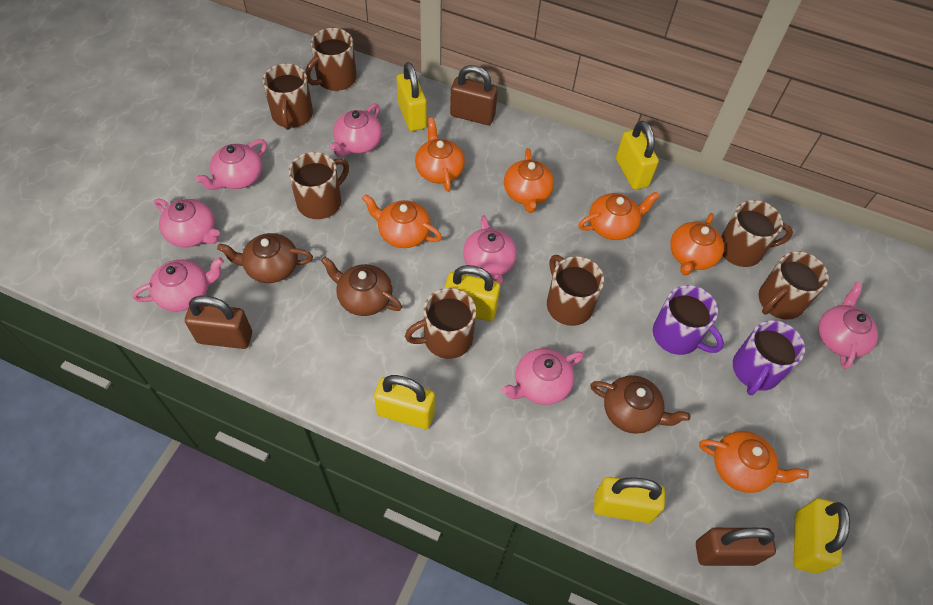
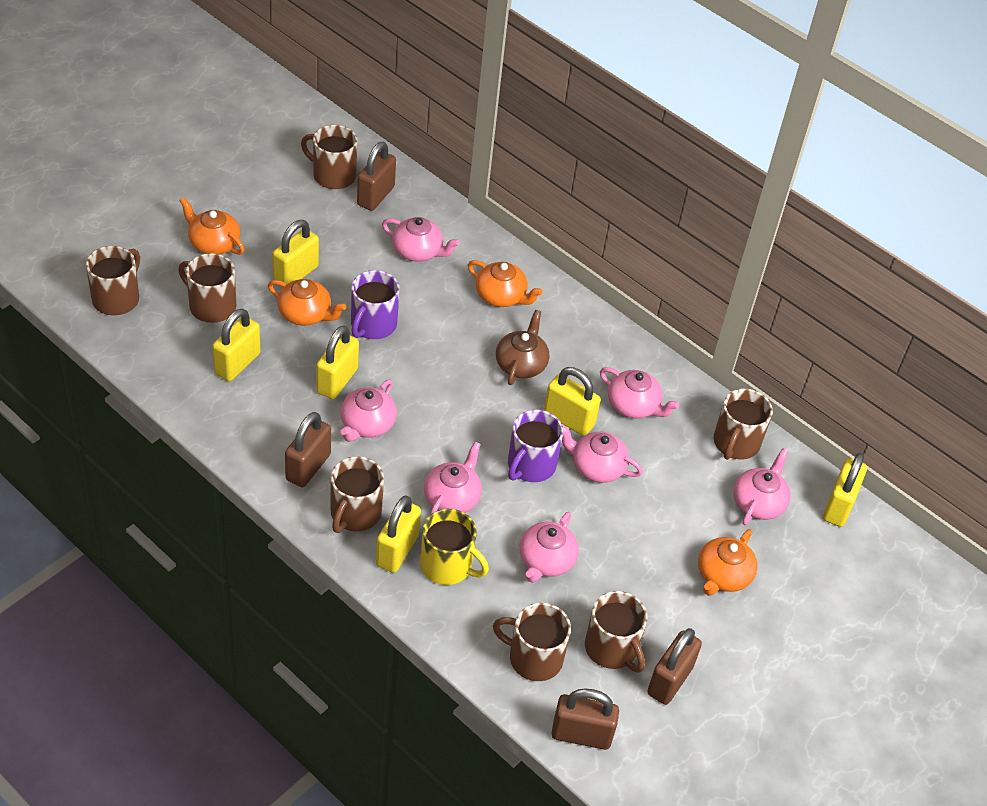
brown padlock: 3 -> 4
brown teapot: 3 -> 1
orange teapot: 6 -> 4
yellow mug: 0 -> 1

